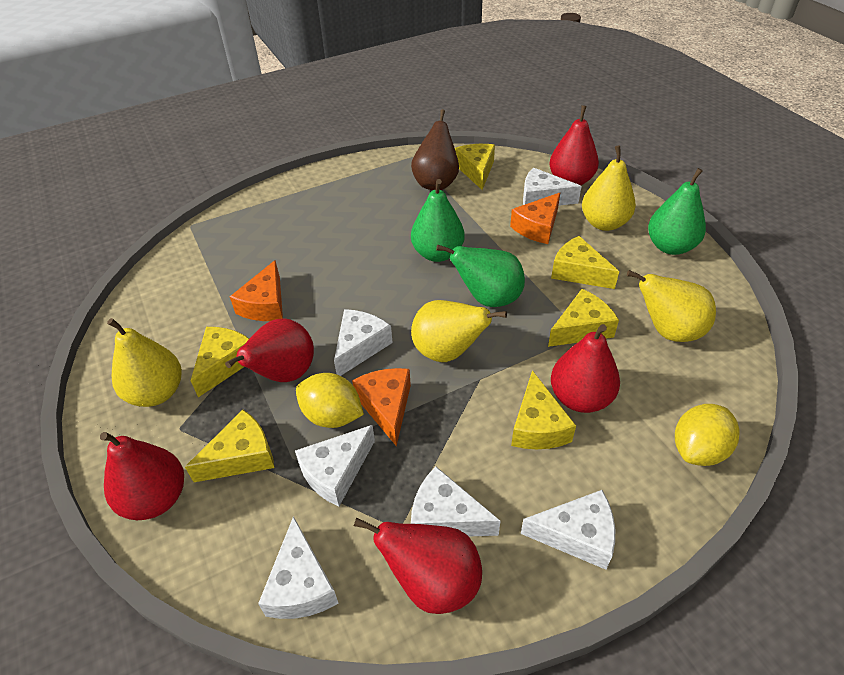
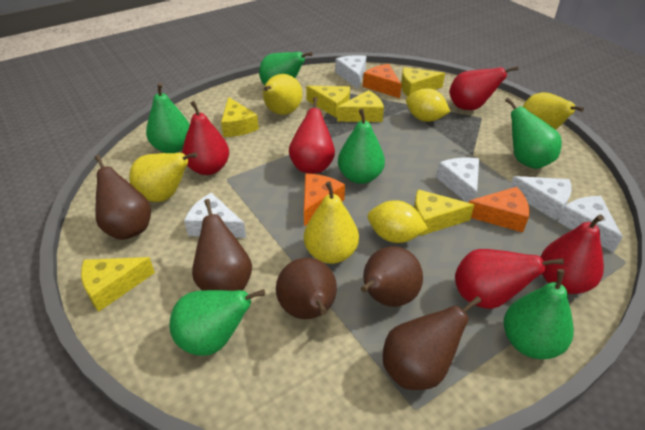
brown pear: 1 -> 5
green pear: 3 -> 6
white cheese: 6 -> 5

